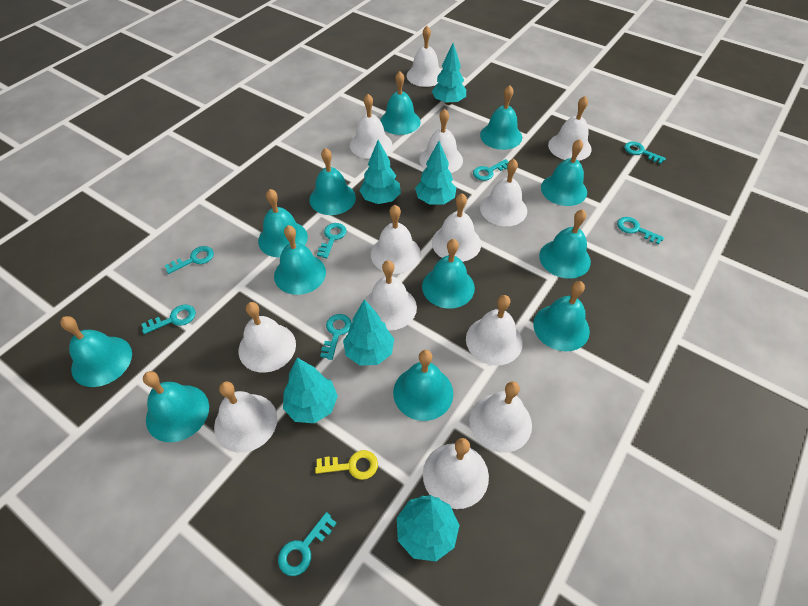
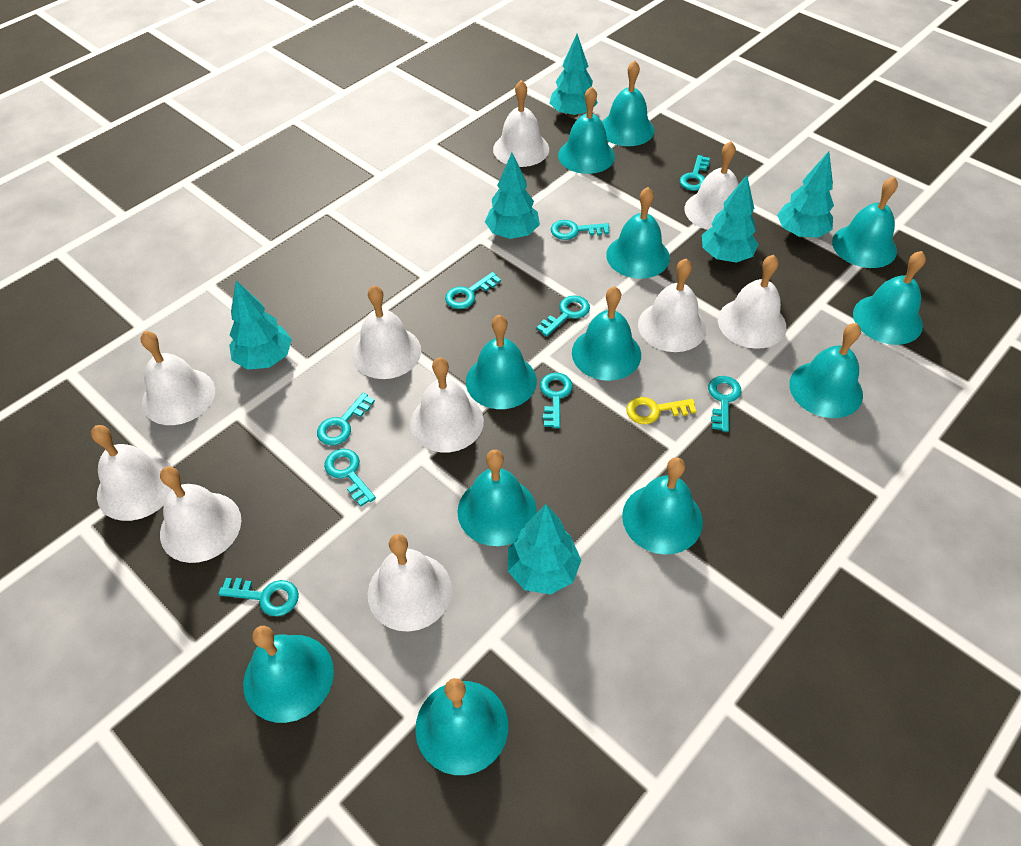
turquoise key: 8 -> 9
white bell: 13 -> 10

